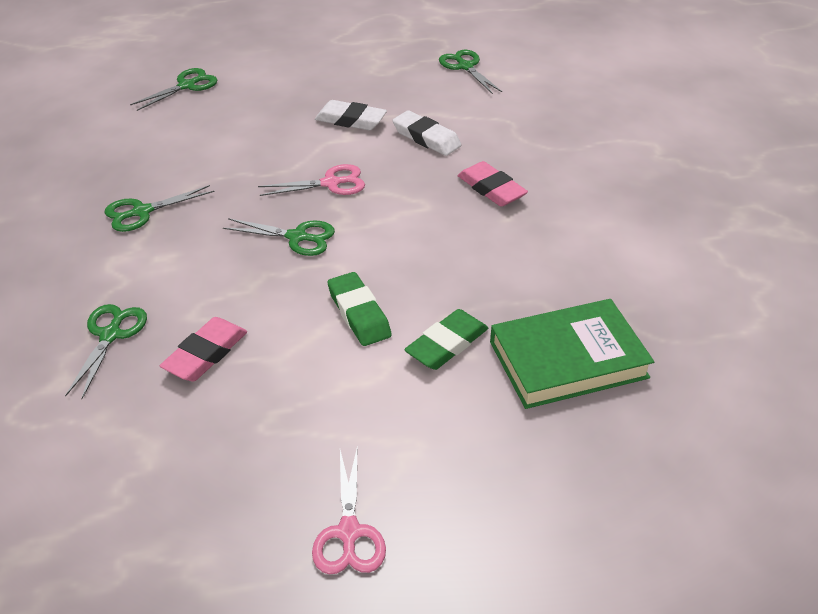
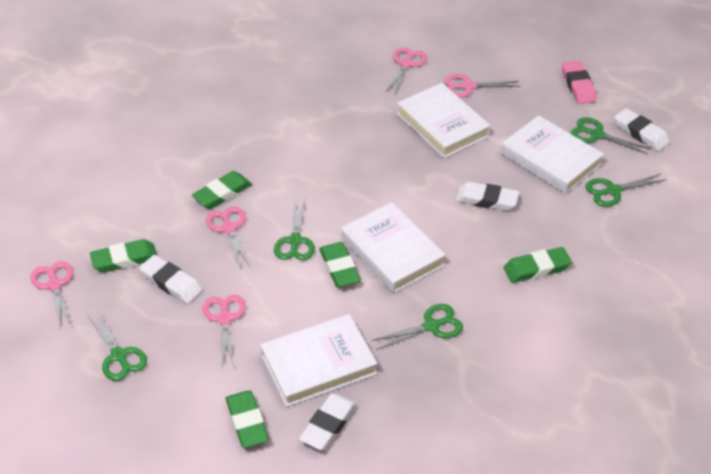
green book: 1 -> 0
green eraser: 2 -> 5
pink eraser: 2 -> 1
pink scissors: 2 -> 5
white book: 0 -> 4
white eraser: 2 -> 4

